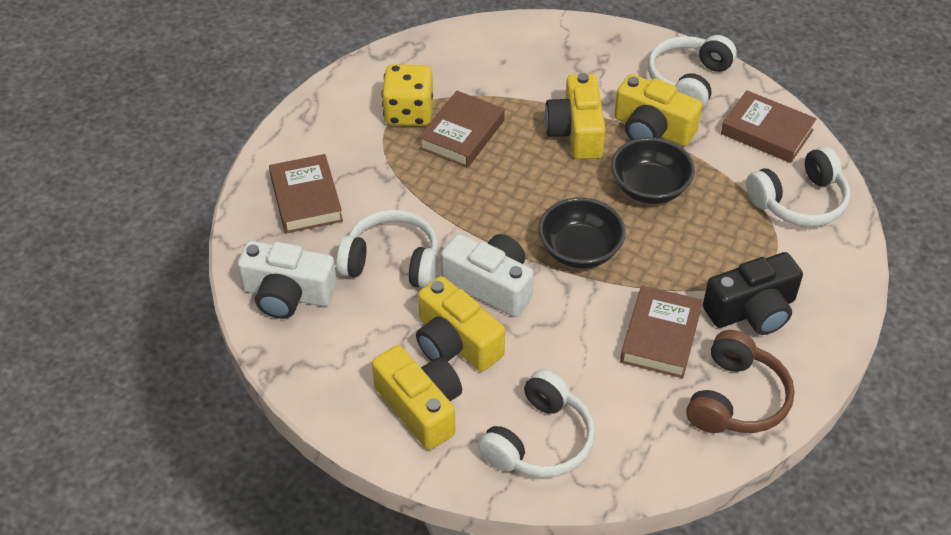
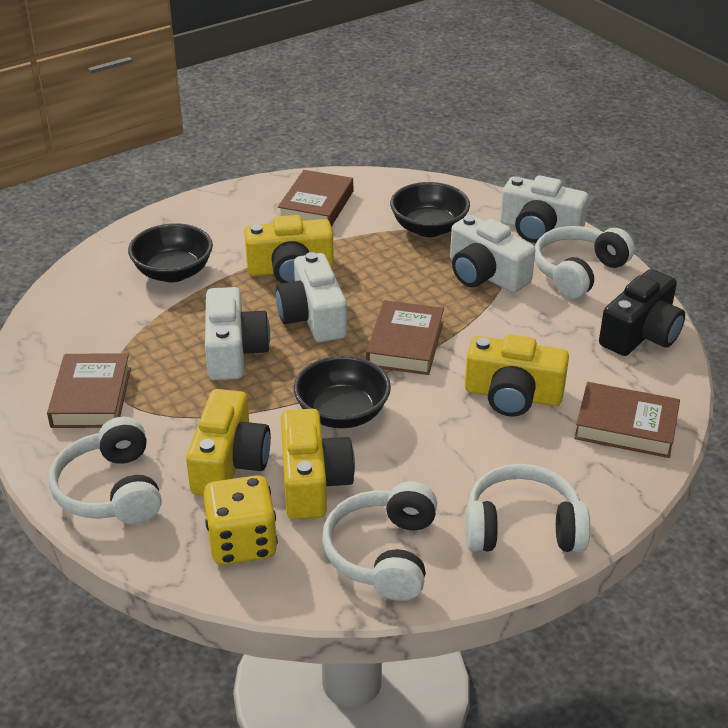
black bowl: 2 -> 3
brown headphones: 1 -> 0
white camera: 2 -> 4

